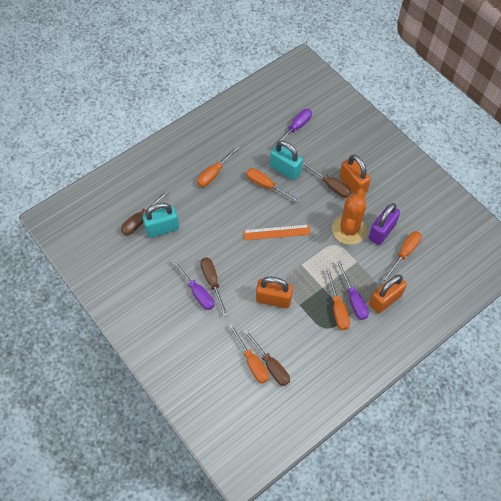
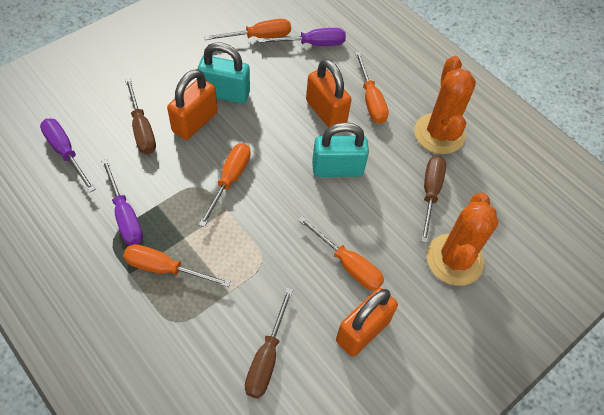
brown screwdriver: 4 -> 3
orange cactus: 1 -> 2
orange ruler: 1 -> 0
purple padlock: 1 -> 0

